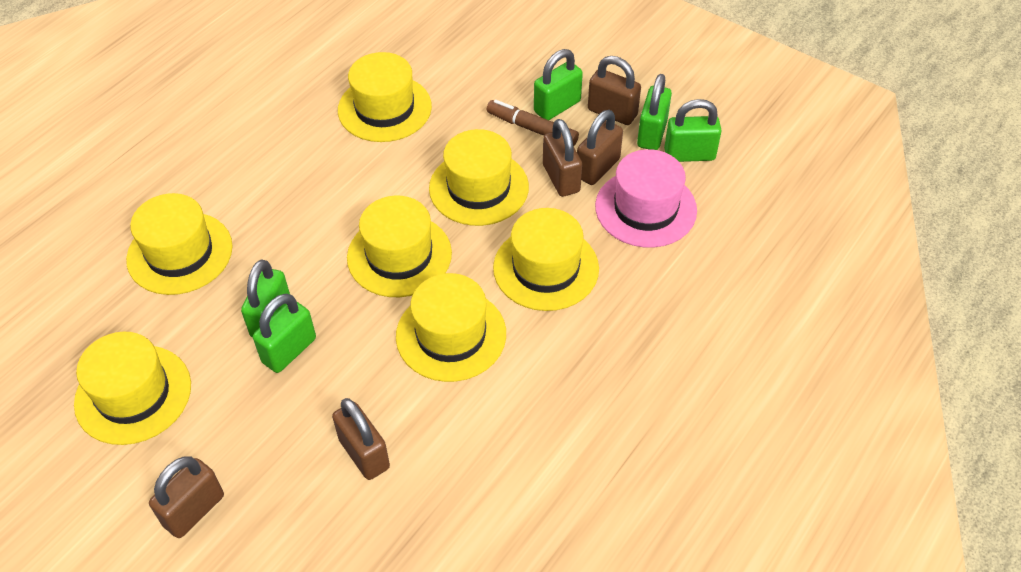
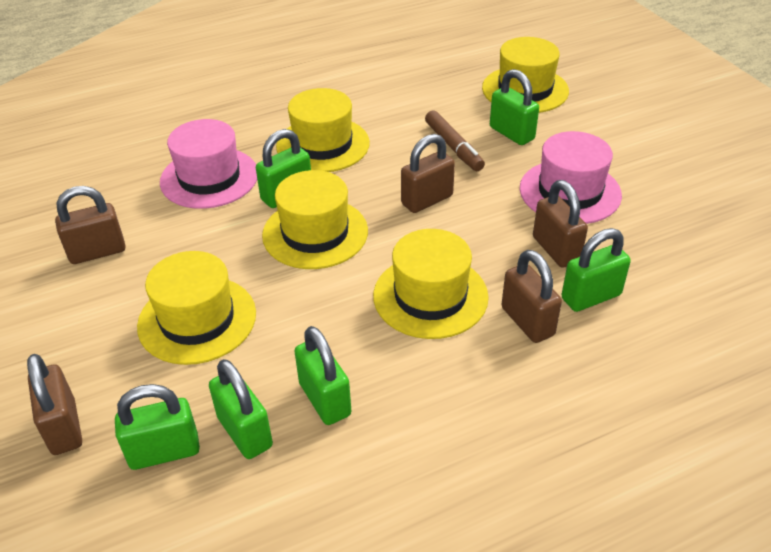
green padlock: 5 -> 6
pink hat: 1 -> 2
yellow hat: 7 -> 5

